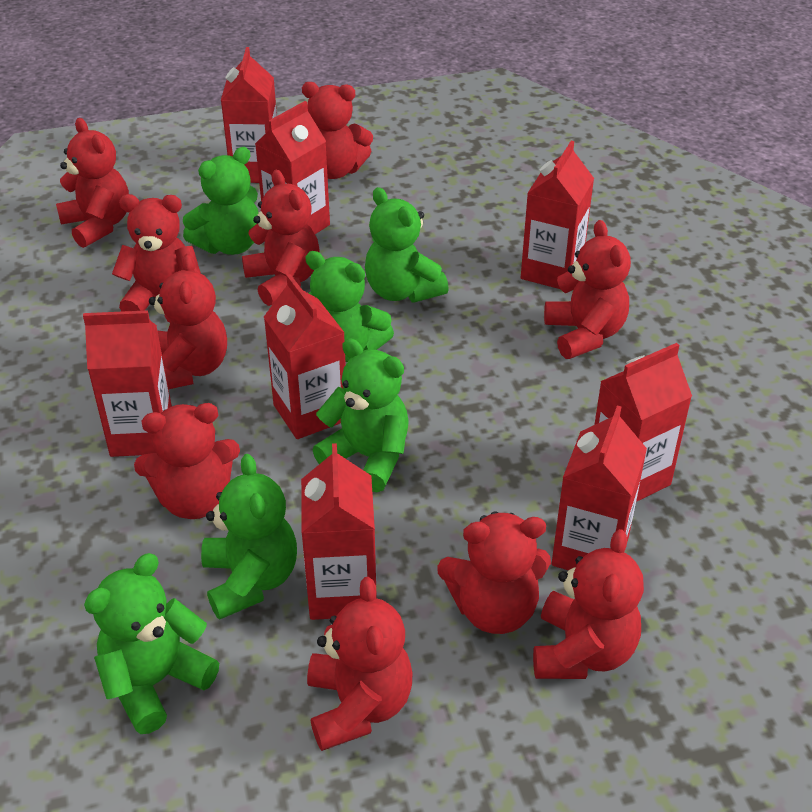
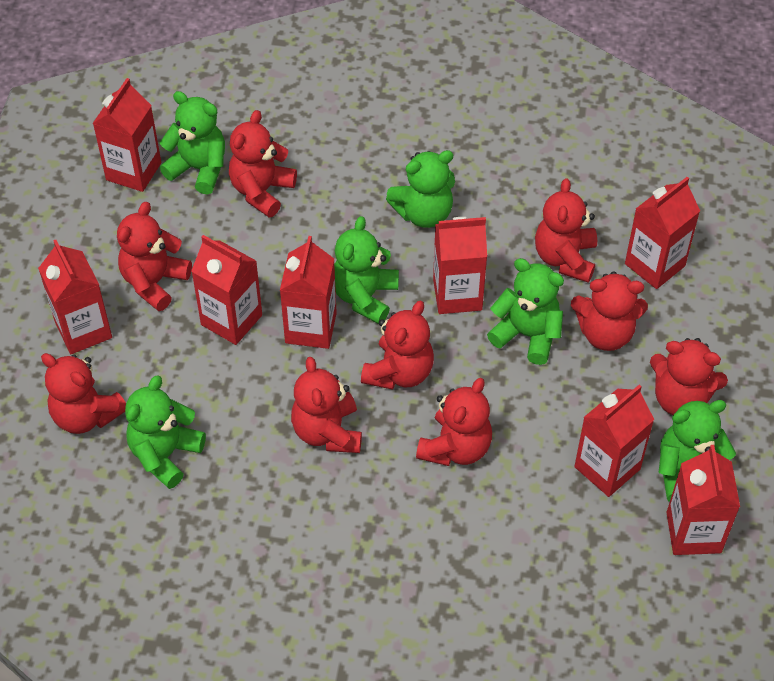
red teddy bear: 10 -> 9

